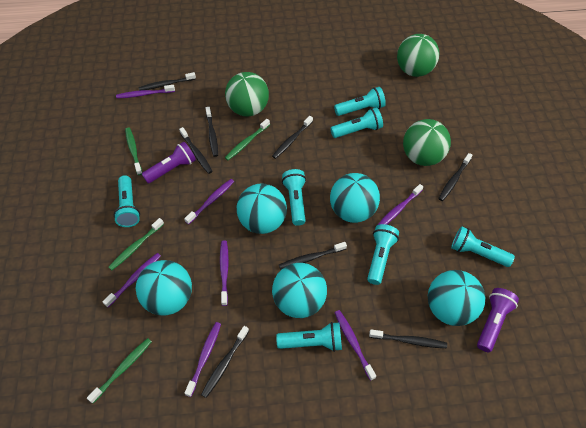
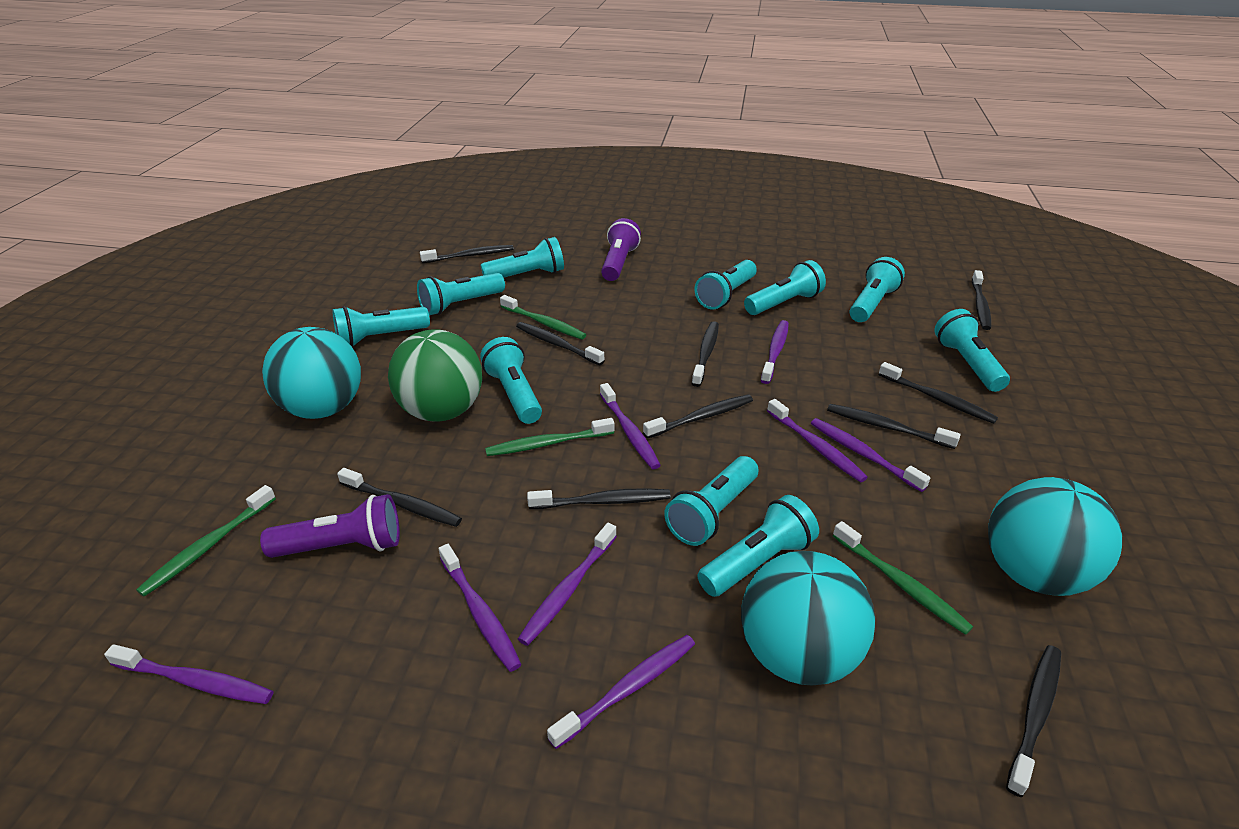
black toothbrush: 8 -> 10
green ball: 3 -> 1
purple toothbrush: 7 -> 8
turquoise ball: 5 -> 3
turquoise flashlight: 7 -> 10

